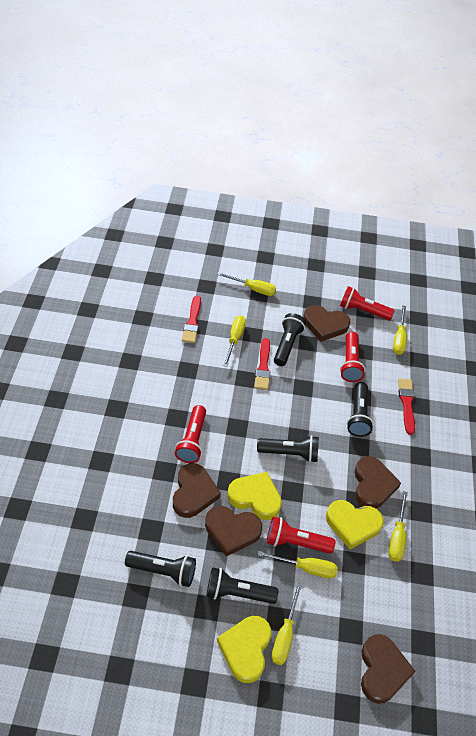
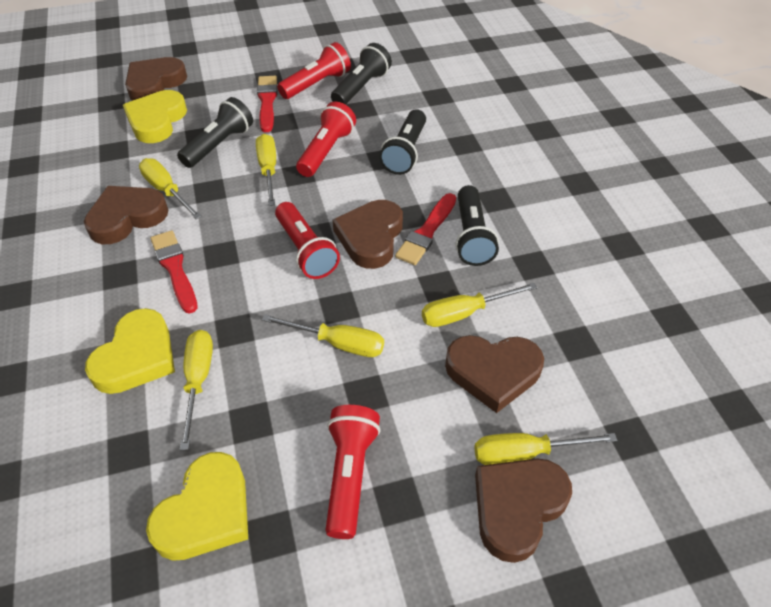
black flashlight: 5 -> 4

